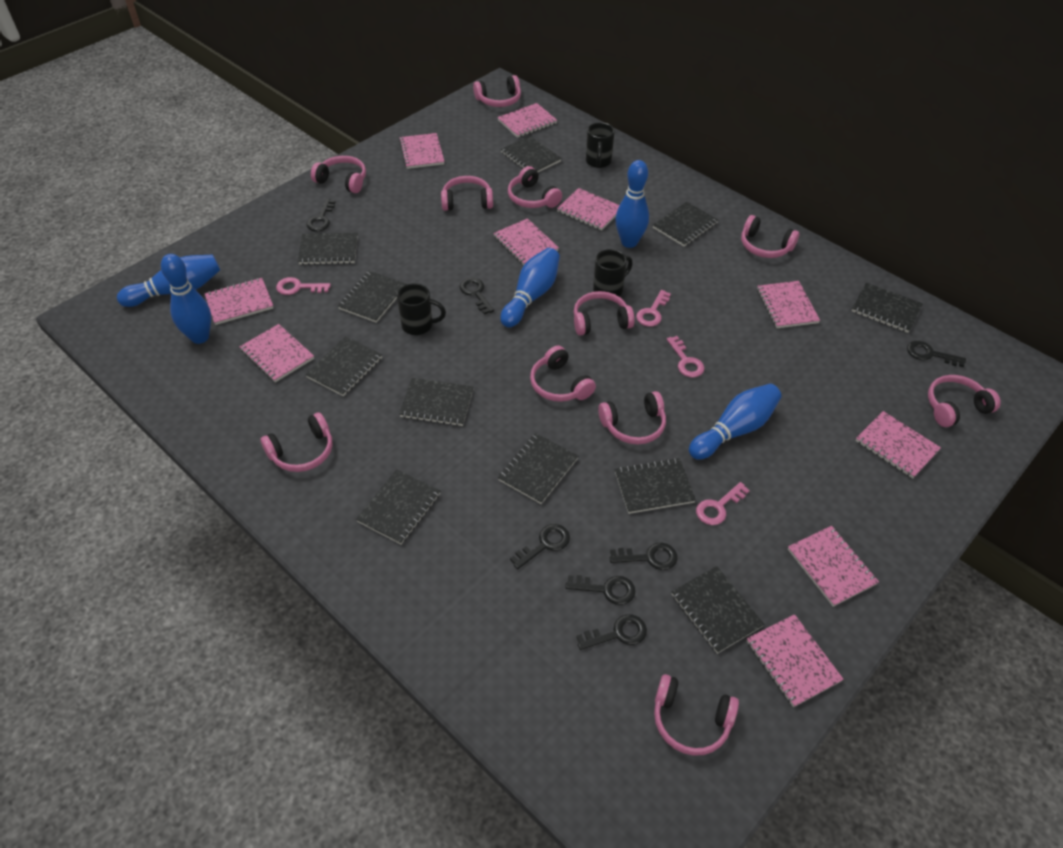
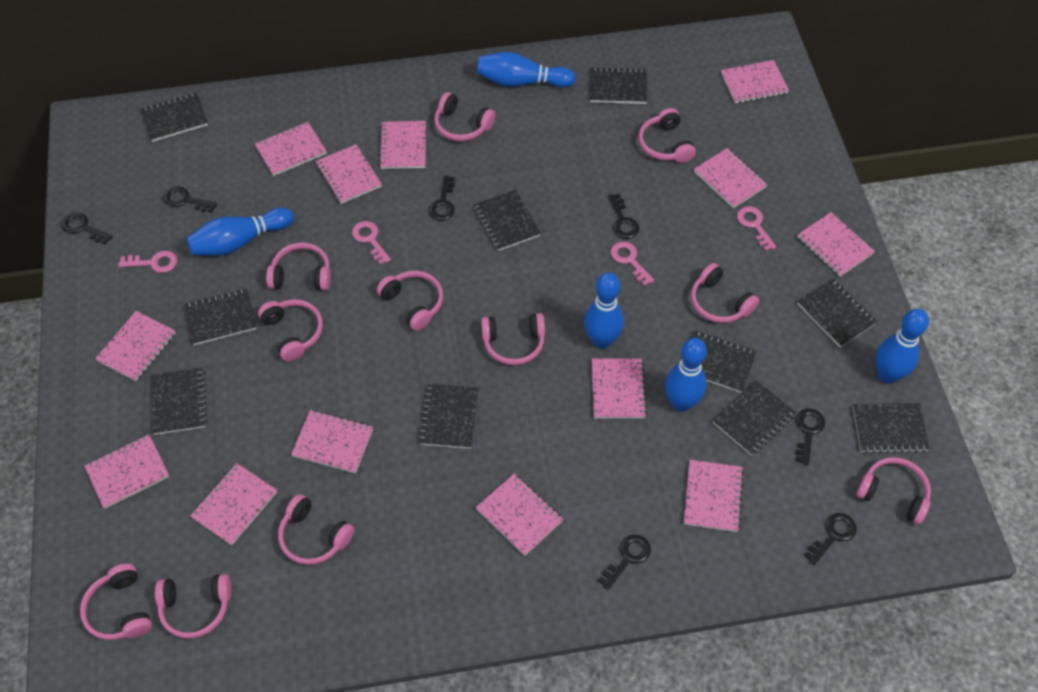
black mug: 3 -> 0
black notebook: 11 -> 10
pink notebook: 10 -> 13

